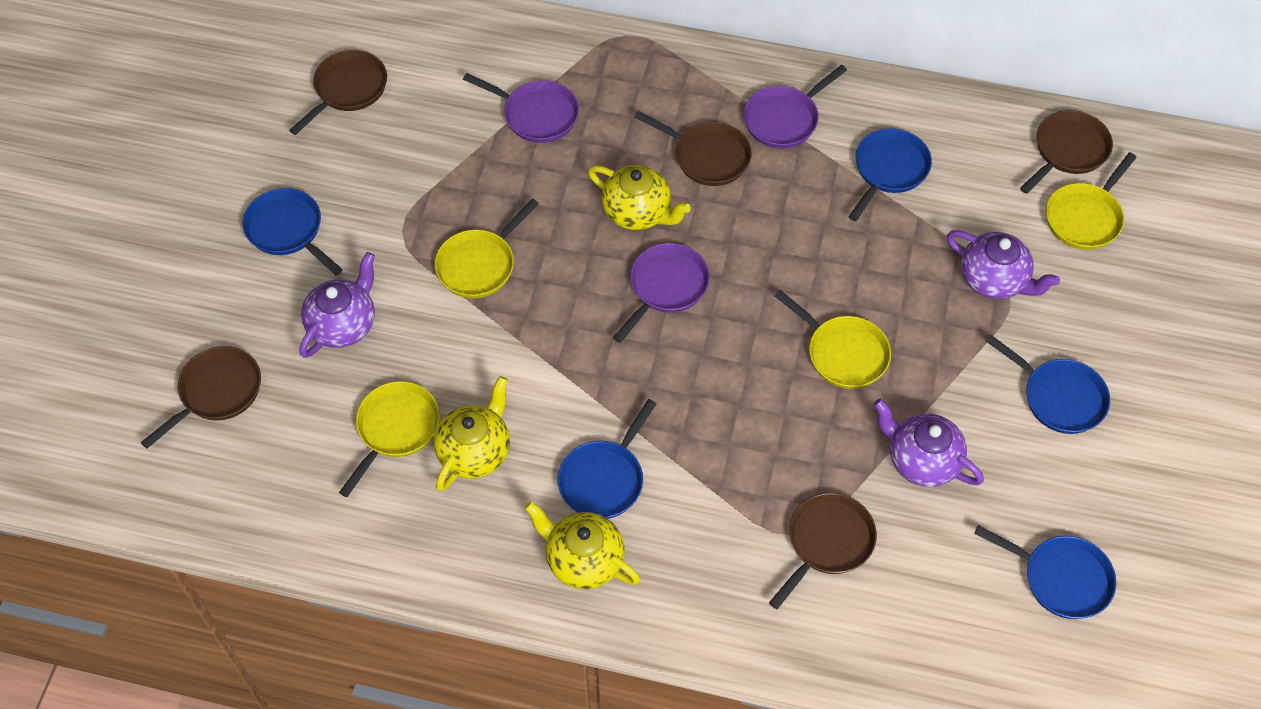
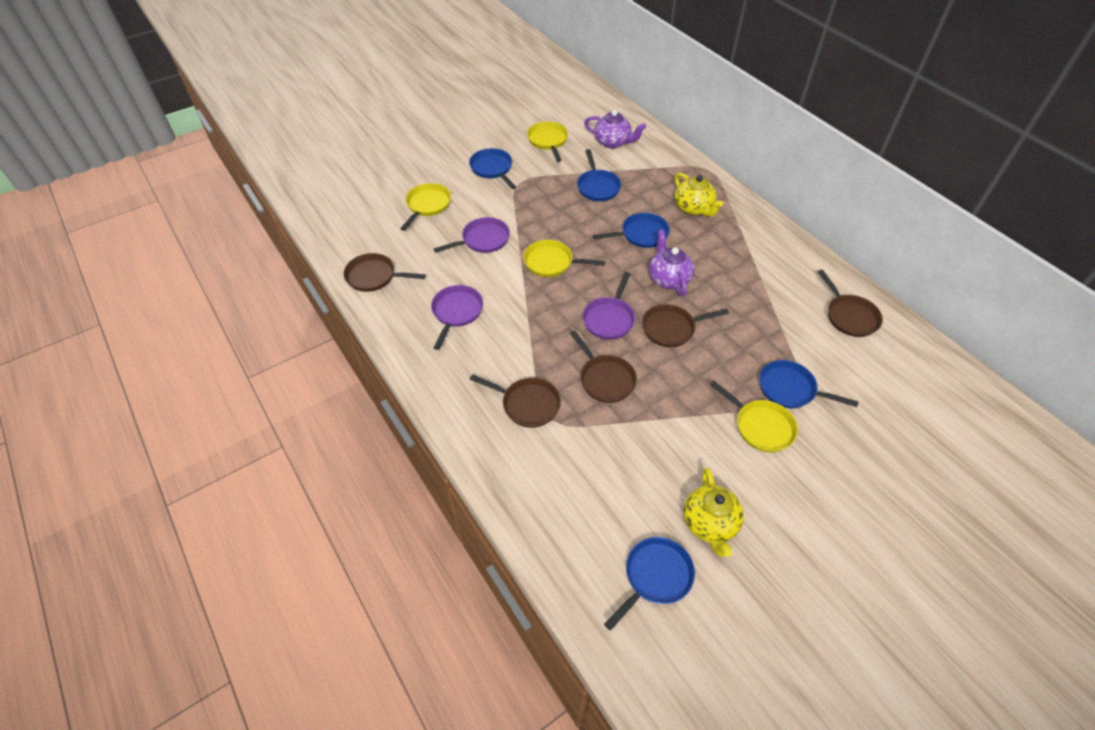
purple teapot: 3 -> 2
yellow teapot: 3 -> 2

